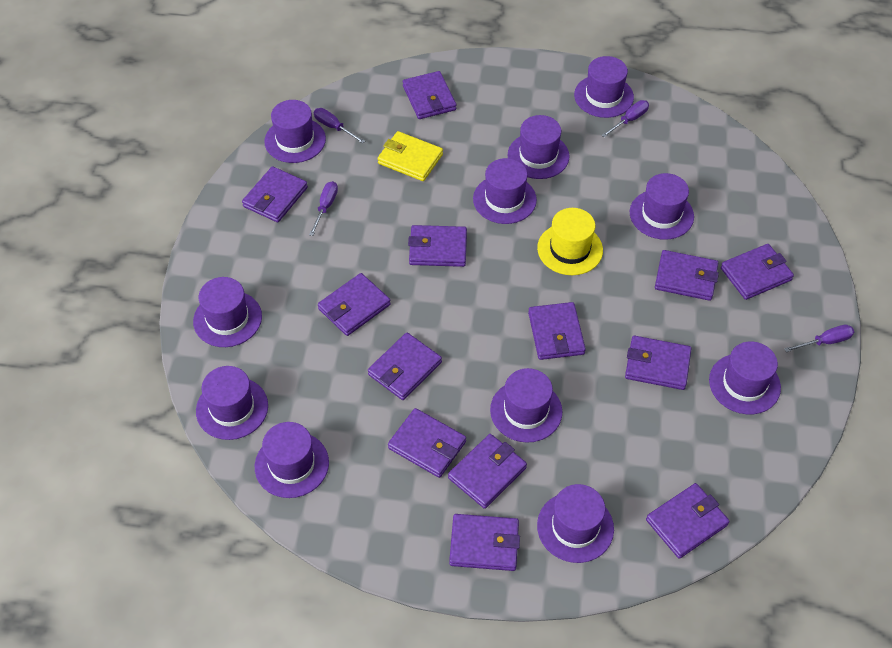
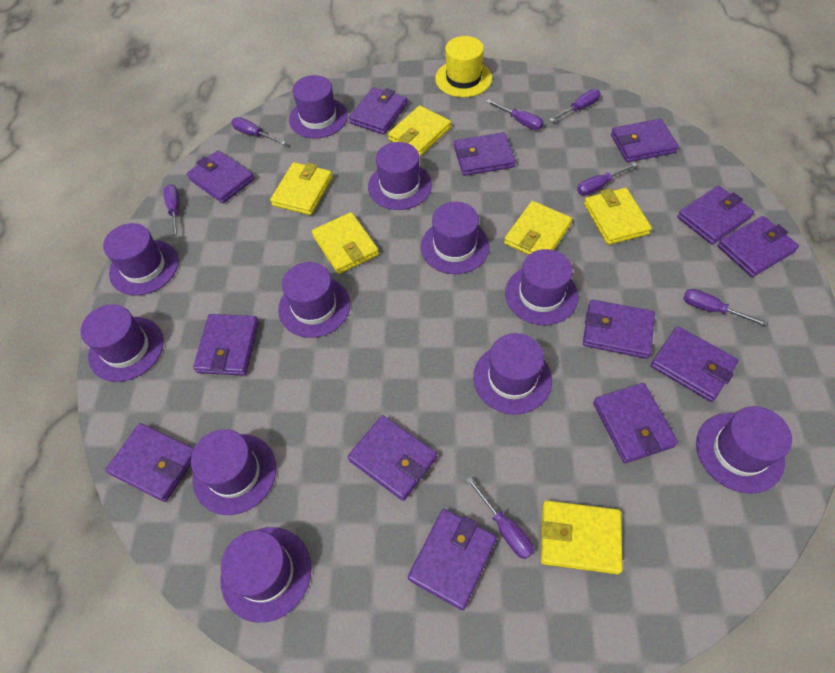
purple screwdriver: 4 -> 7
yellow wallet: 1 -> 6

